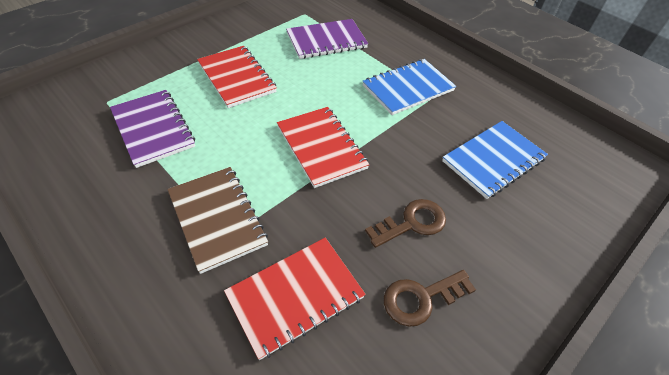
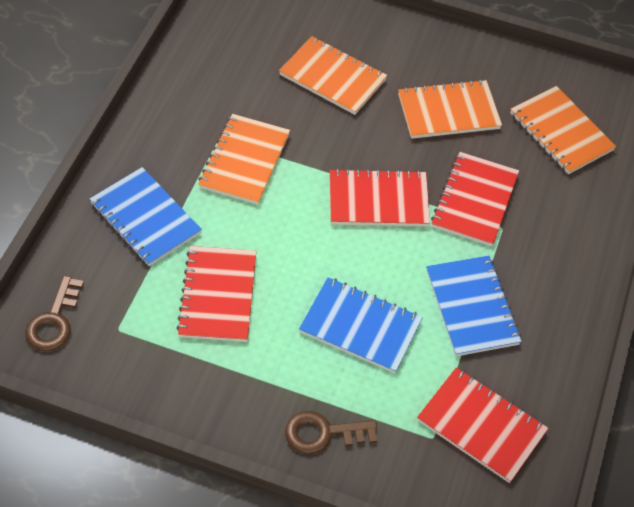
blue notebook: 2 -> 3
brown notebook: 1 -> 0
orange notebook: 0 -> 4
purple notebook: 2 -> 0
red notebook: 3 -> 4

